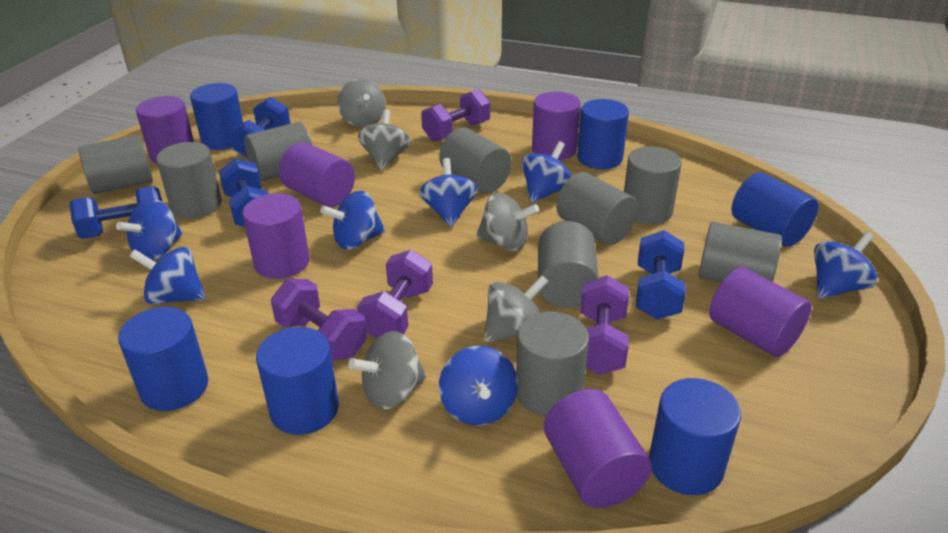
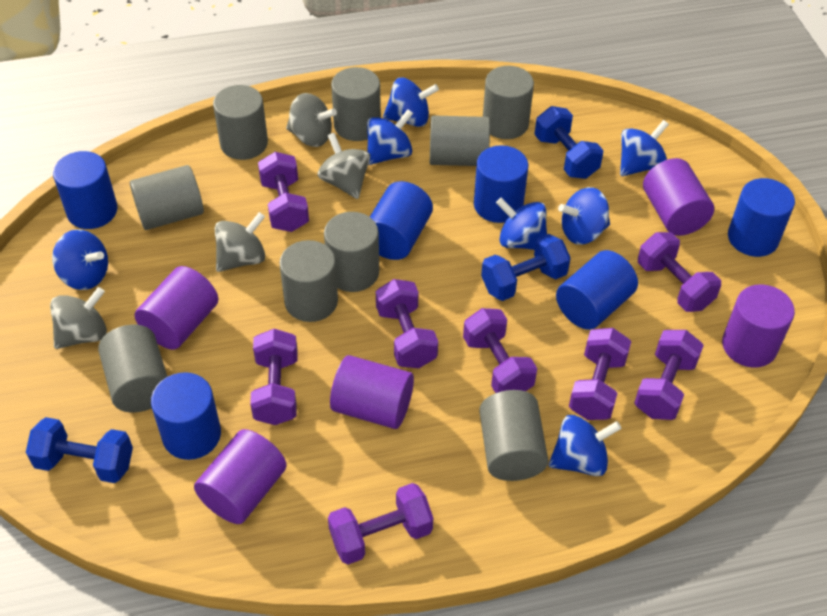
blue dumbbell: 4 -> 3
grey spinning top: 5 -> 4
purple cylinder: 6 -> 5
purple dumbbell: 4 -> 8

